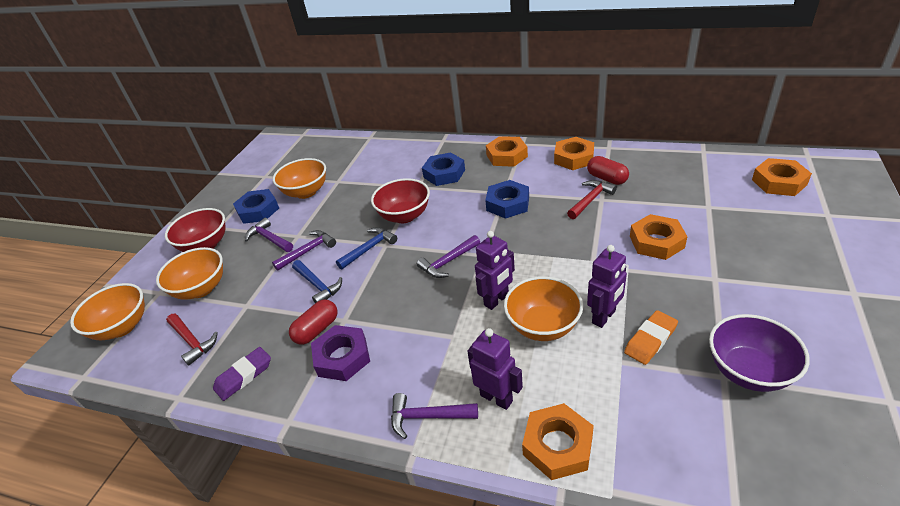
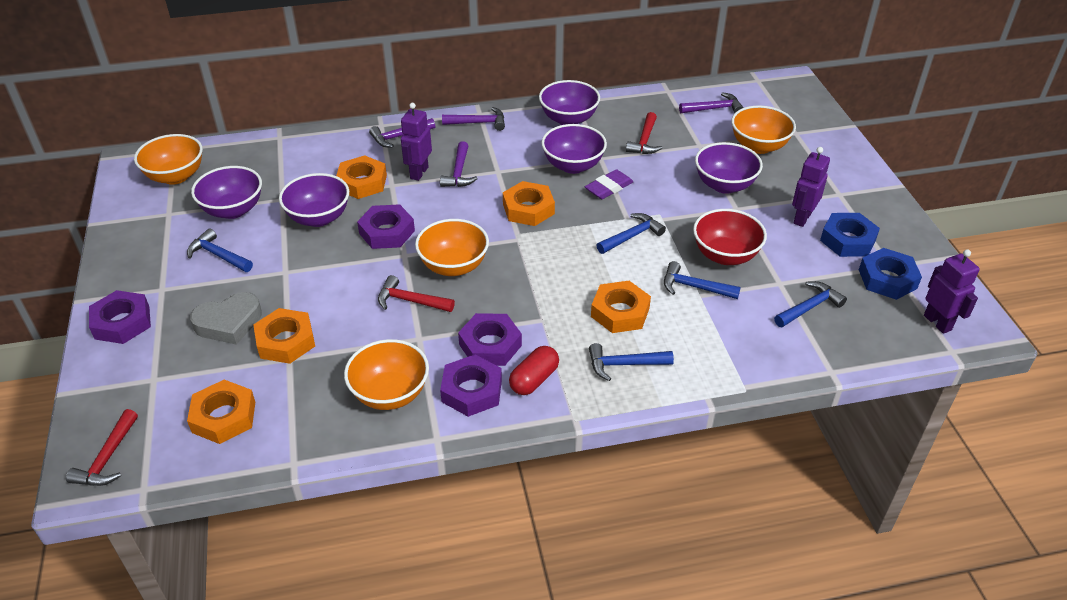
blue hammer: 2 -> 5
blue nut: 3 -> 2
grey heart: 0 -> 1
orange eraser: 1 -> 0
purple bowl: 1 -> 5
purple nut: 1 -> 4
red bowl: 2 -> 1
red capsule: 2 -> 1
red hammer: 2 -> 3

